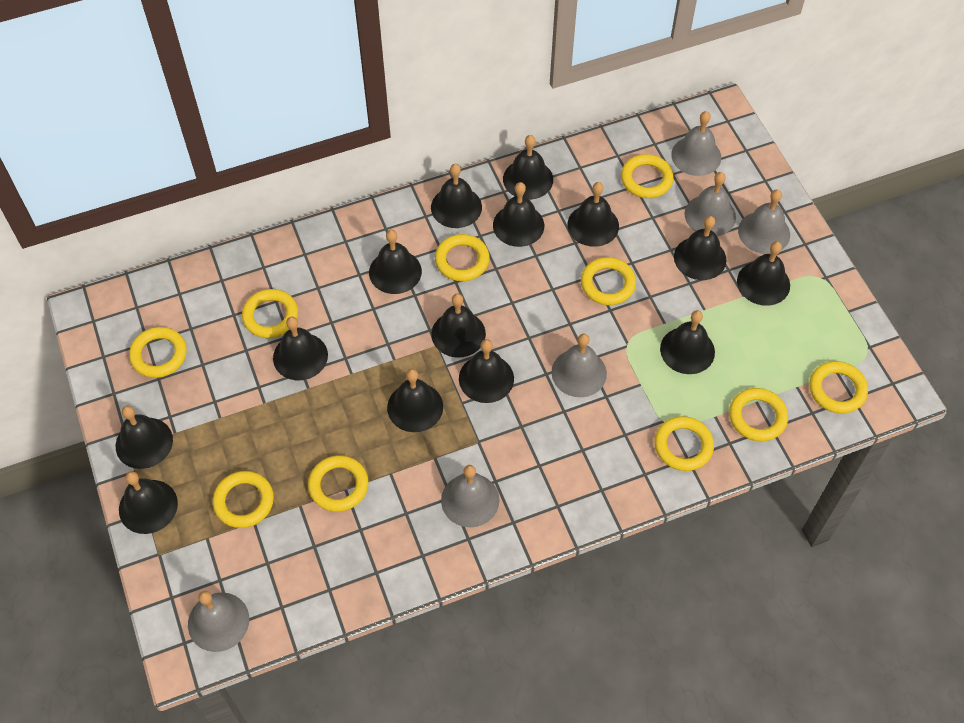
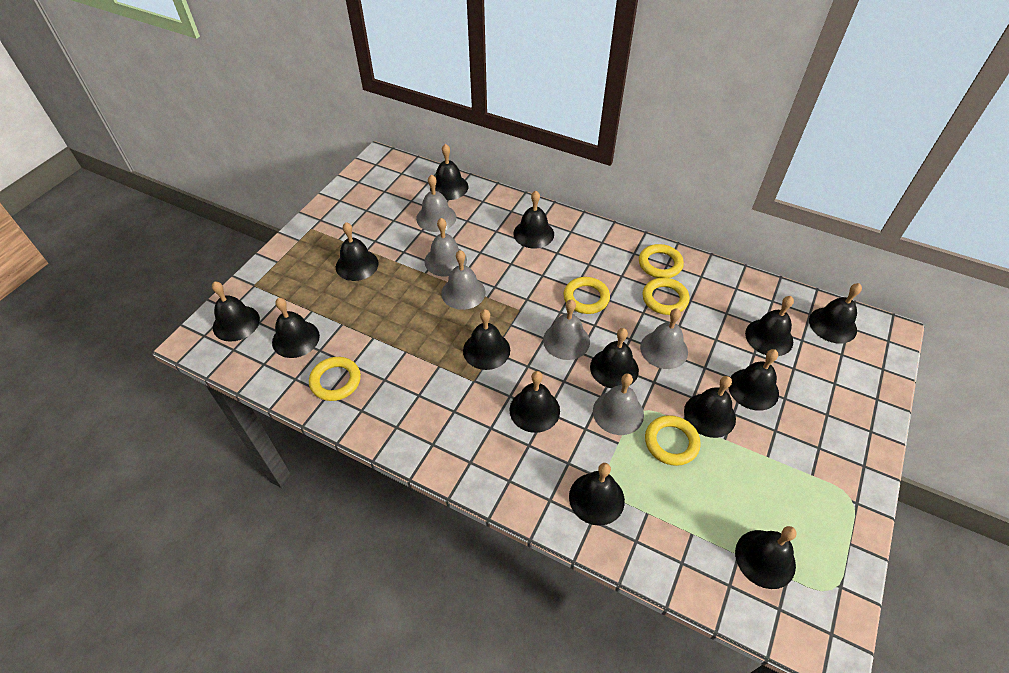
yellow ring: 10 -> 5

